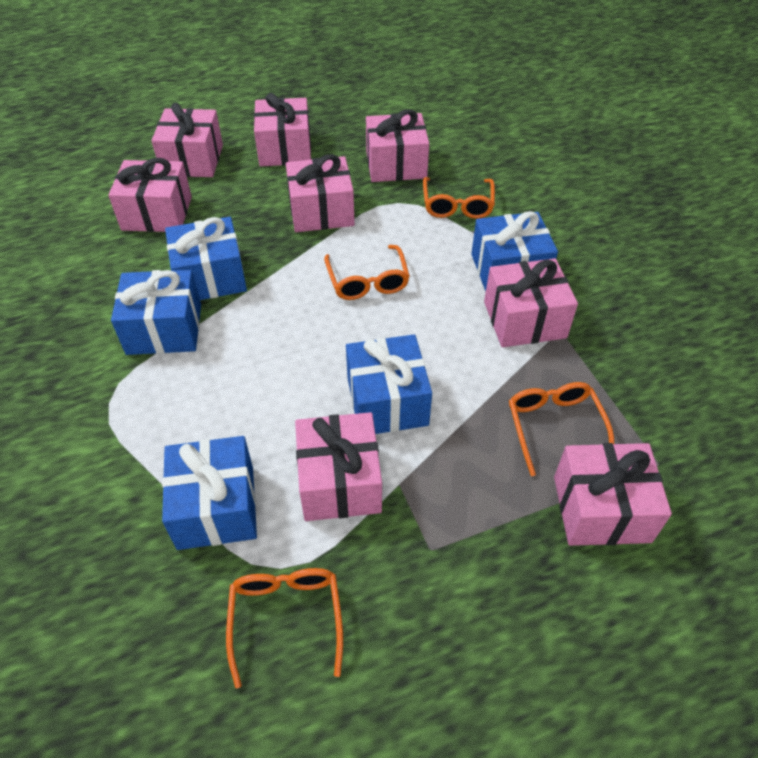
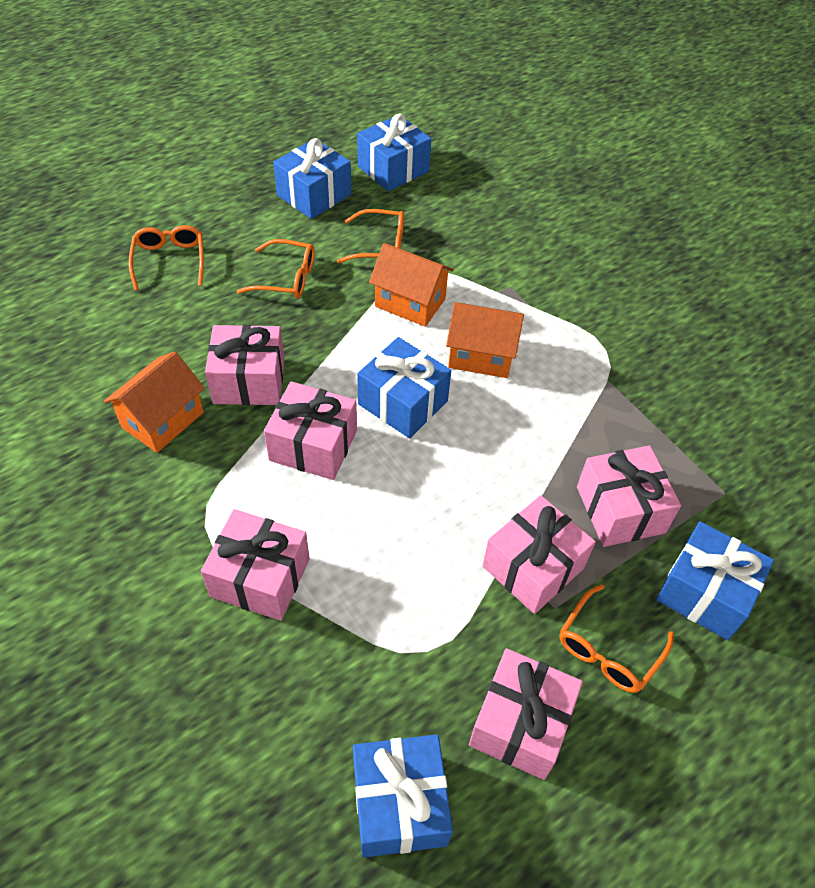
orange house: 0 -> 3
pink gift: 8 -> 6

